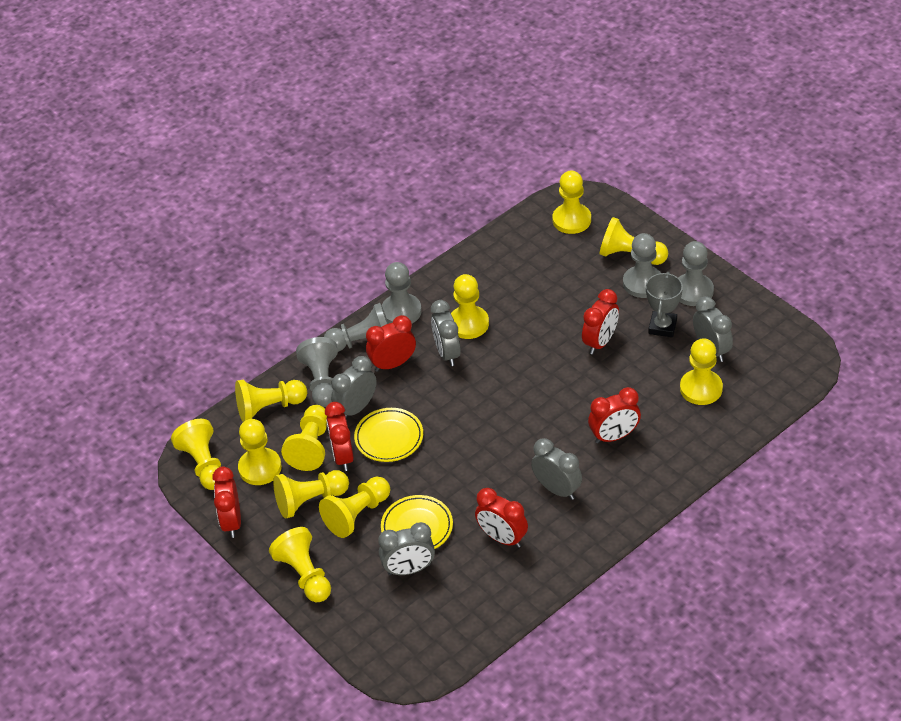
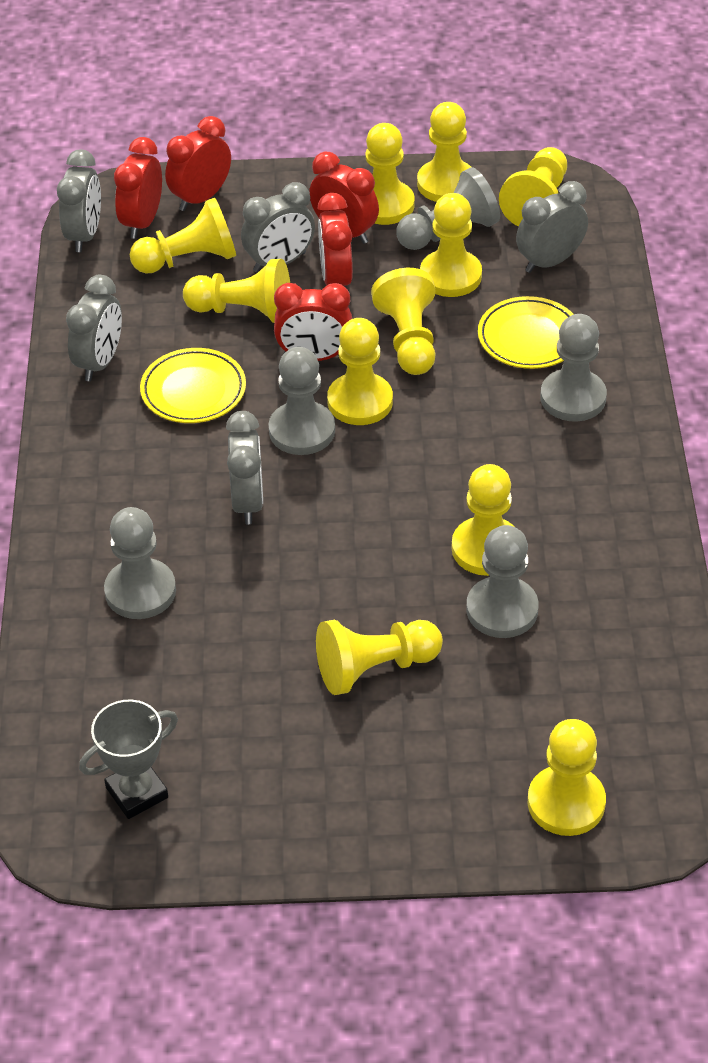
red clock: 6 -> 5

